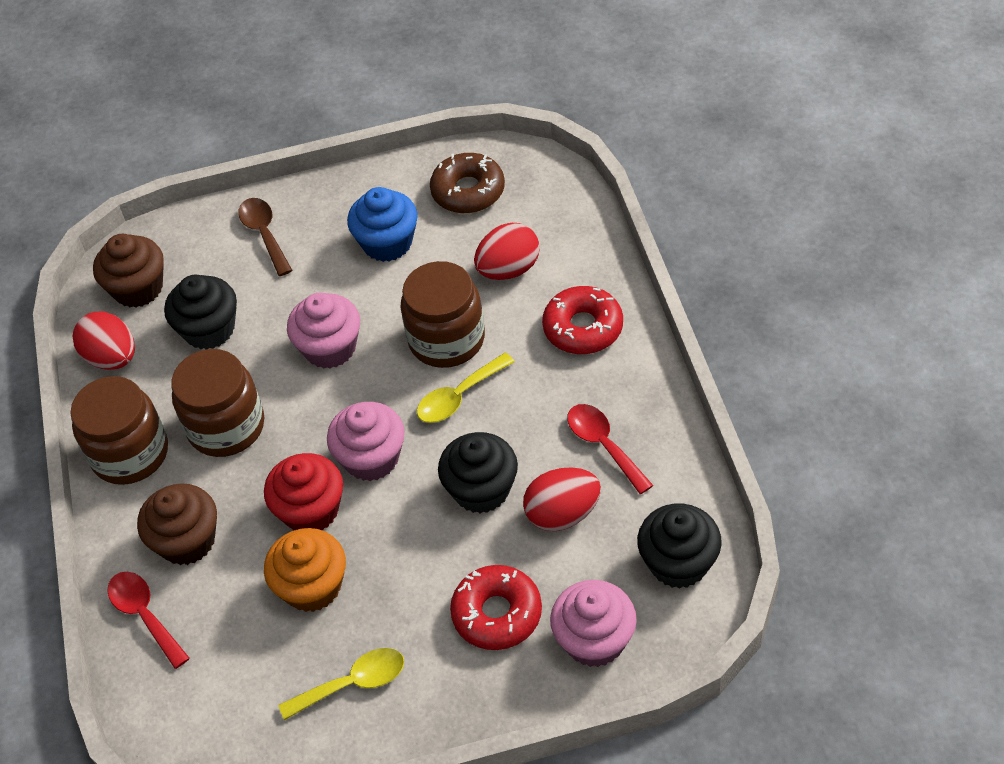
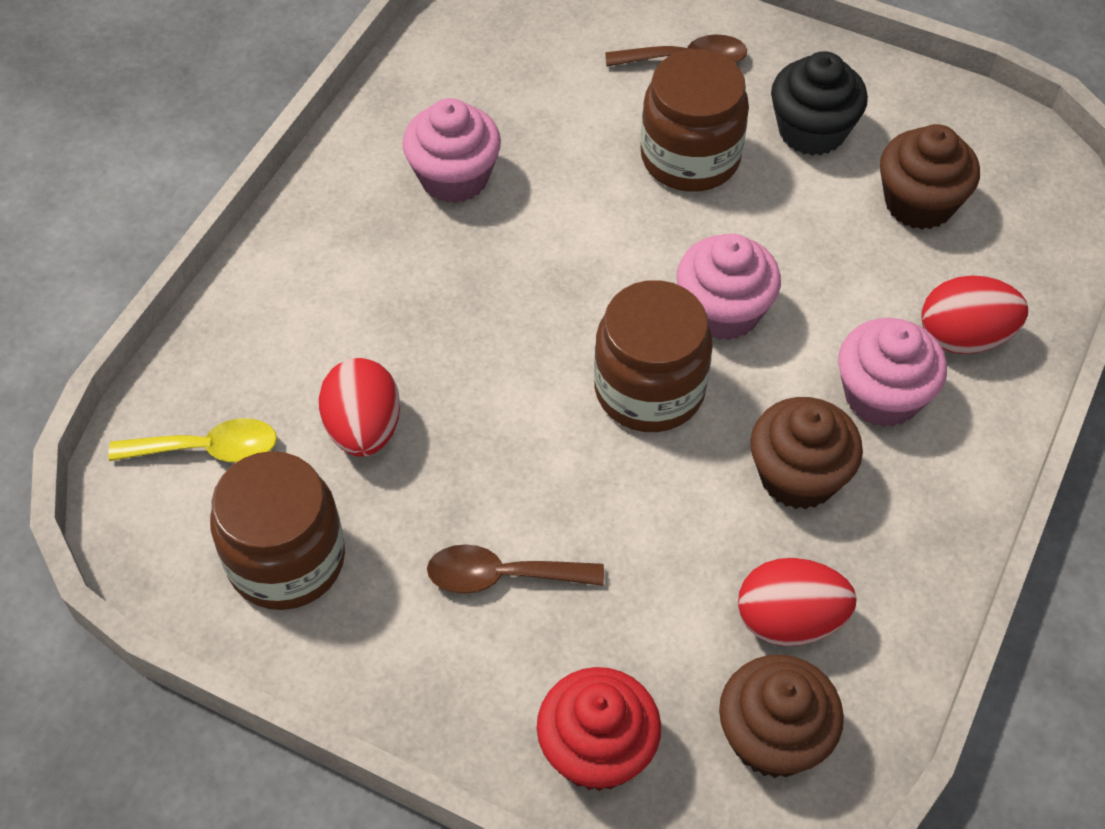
black cupcake: 3 -> 1
blue cupcake: 1 -> 0
brown cupcake: 2 -> 3
brown donut: 1 -> 0
brown spoon: 1 -> 2
orange cupcake: 1 -> 0
red donut: 2 -> 0
red spoon: 2 -> 0
yellow spoon: 2 -> 1

